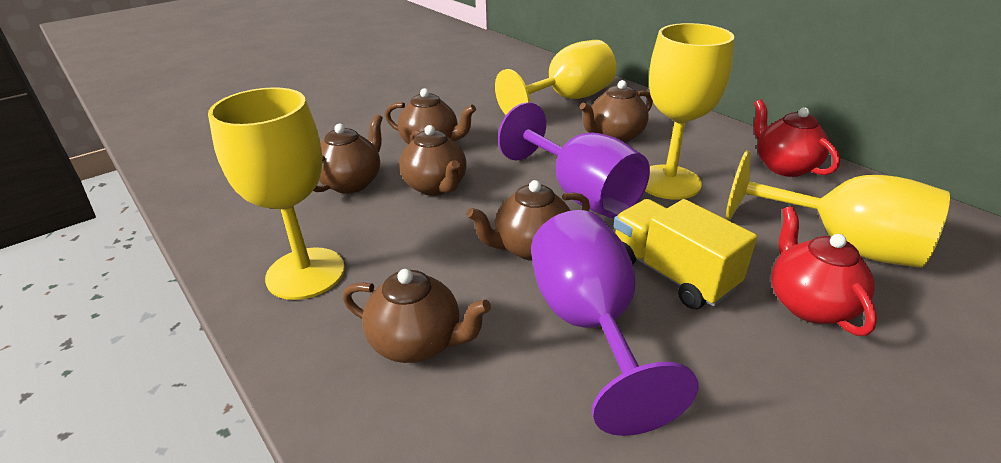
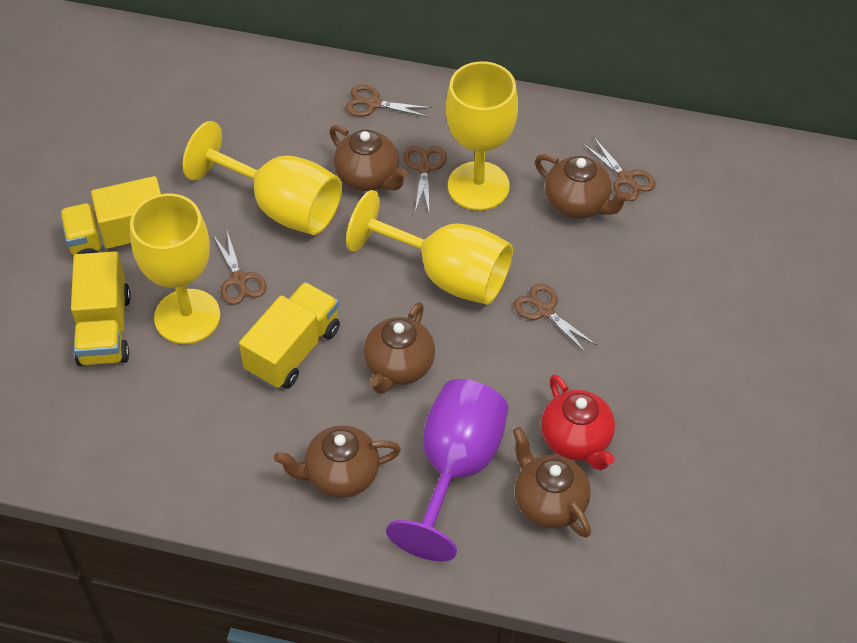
brown scissors: 0 -> 5
brown teapot: 6 -> 5
purple goblet: 2 -> 1
red teapot: 2 -> 1
yellow truck: 1 -> 3

